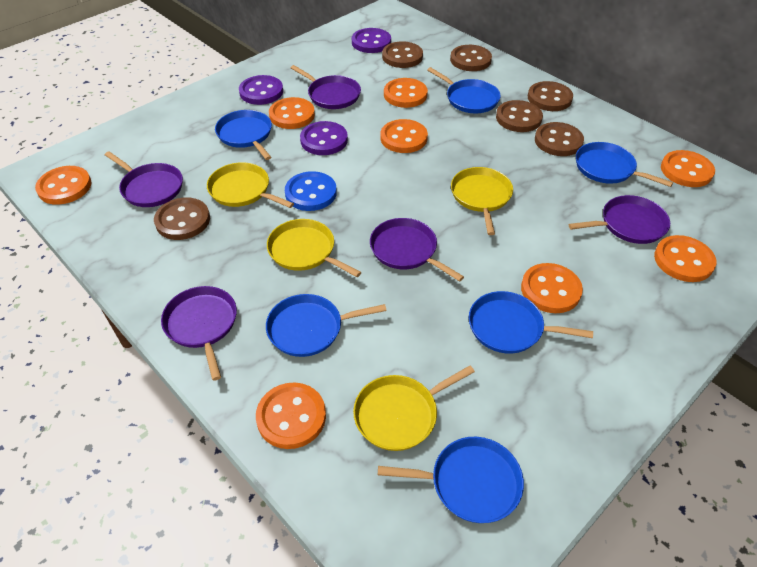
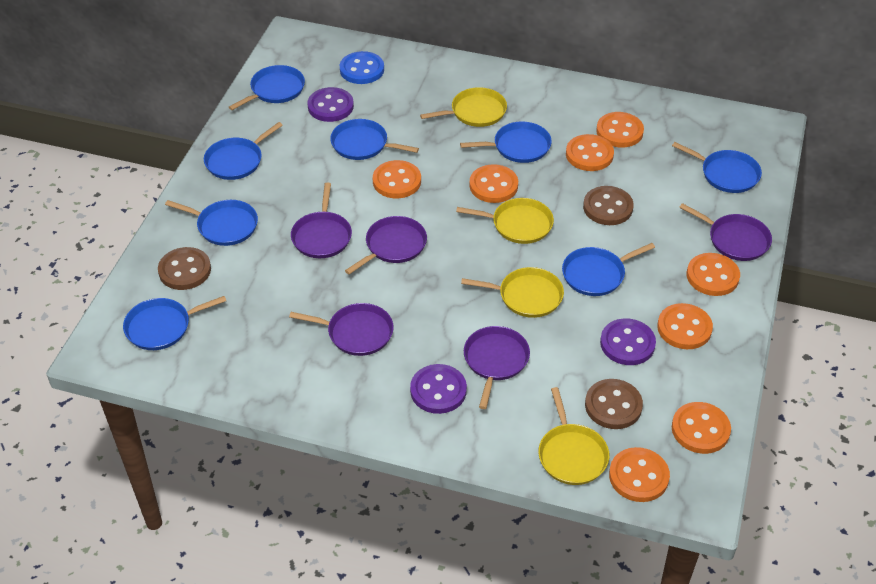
blue pan: 6 -> 8
brown button: 6 -> 3

